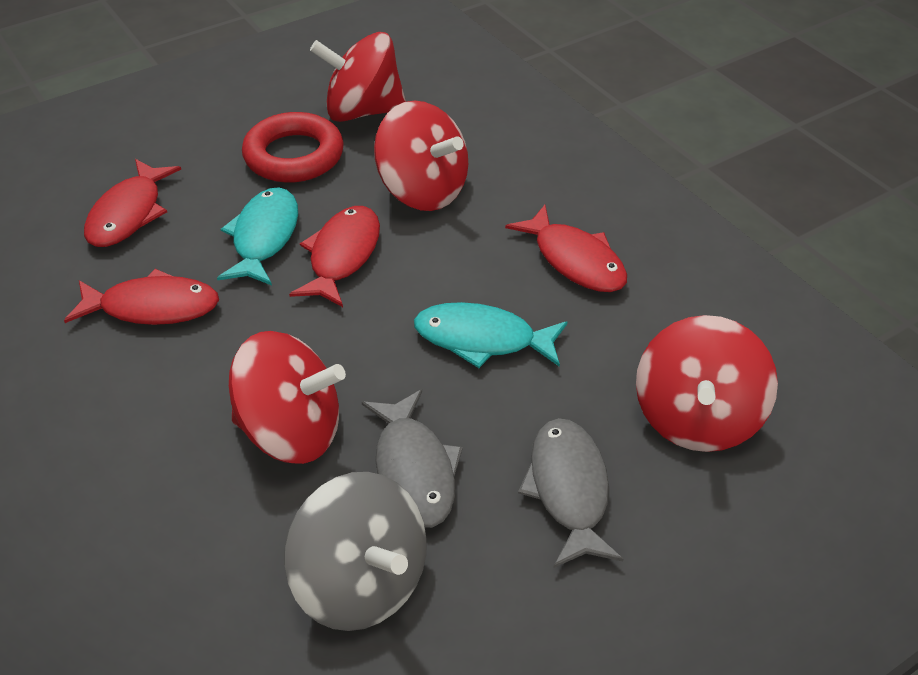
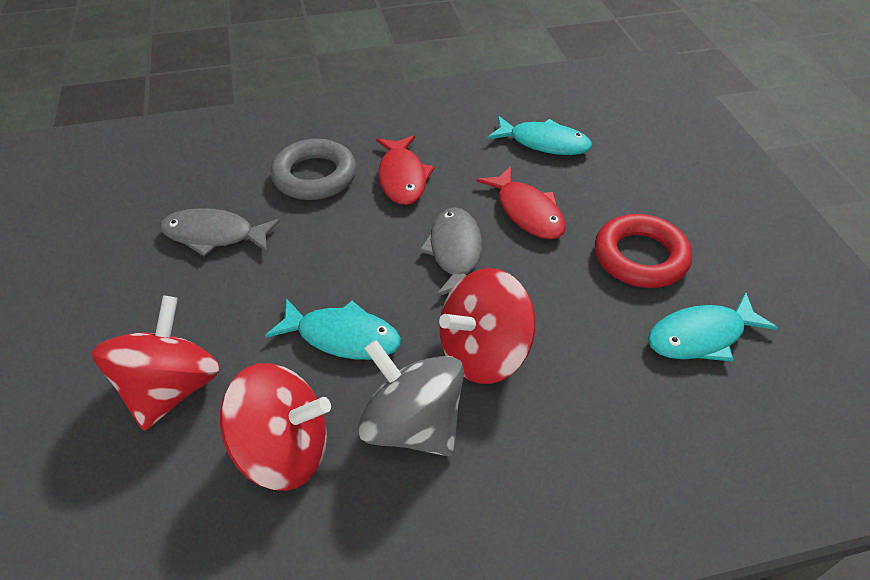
grey ring: 0 -> 1
red fish: 4 -> 2
red spinning top: 4 -> 3
turquoise fish: 2 -> 3

